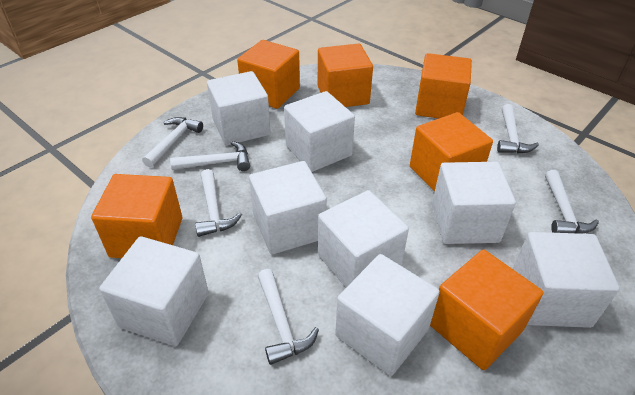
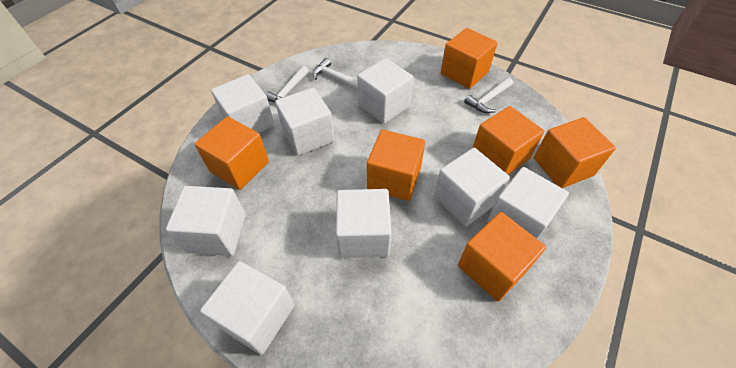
white hammer: 6 -> 3

